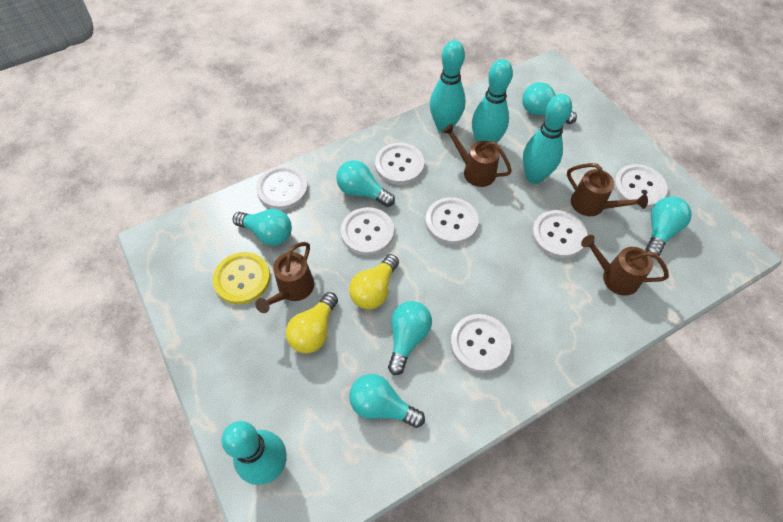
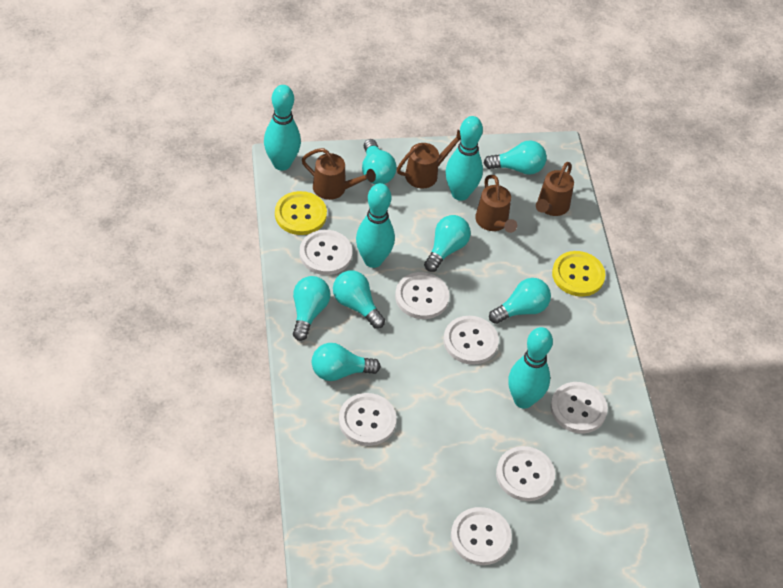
turquoise light bulb: 6 -> 7
yellow button: 1 -> 2
yellow light bulb: 2 -> 0

